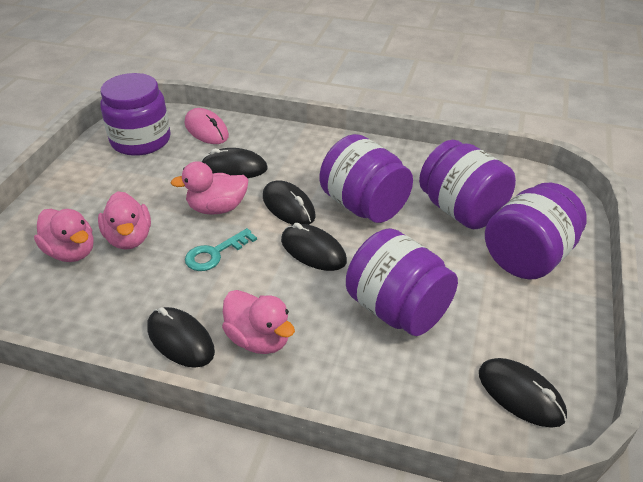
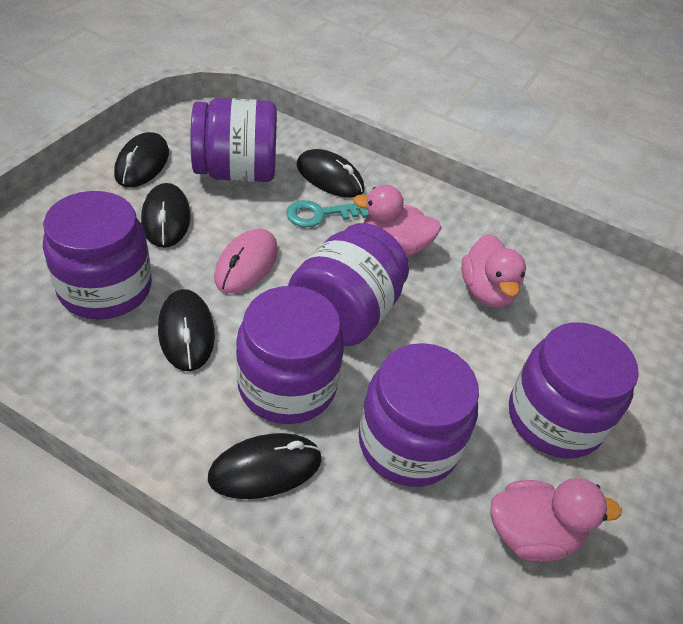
pink duck: 4 -> 3
purple jar: 5 -> 6

